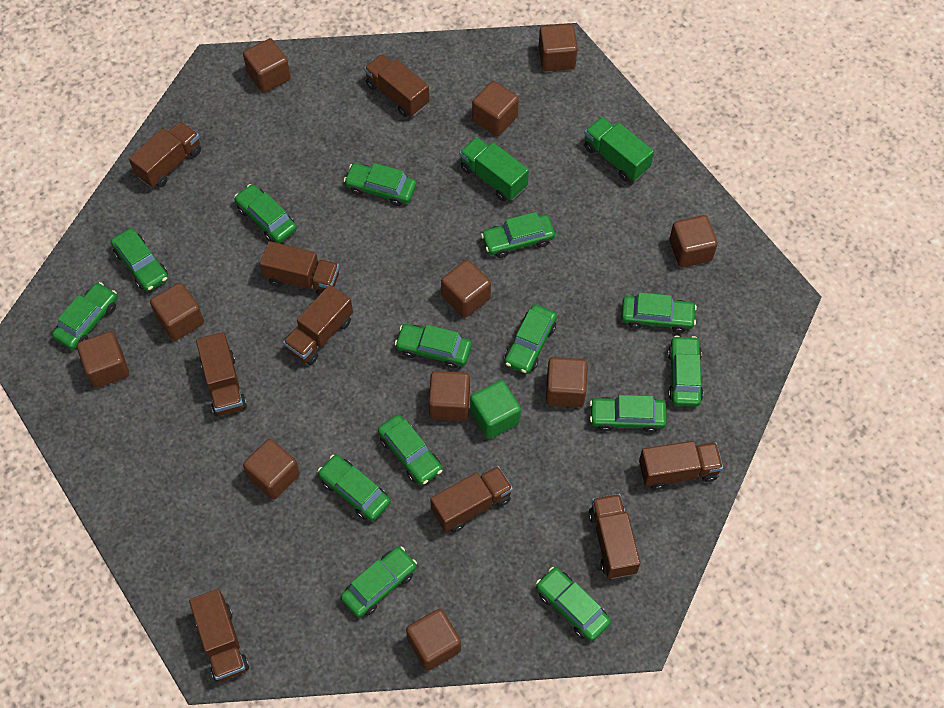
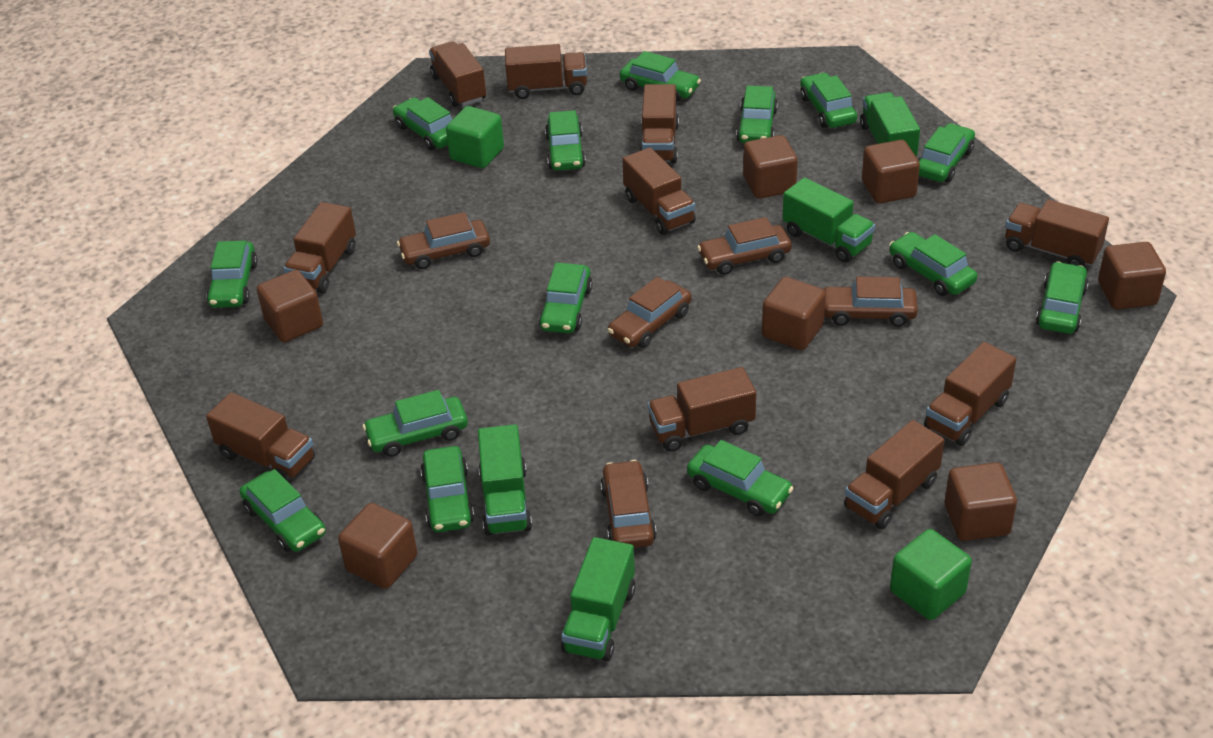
brown car: 0 -> 5
brown cube: 11 -> 7
brown truck: 9 -> 10
green cube: 1 -> 2
green truck: 2 -> 4

